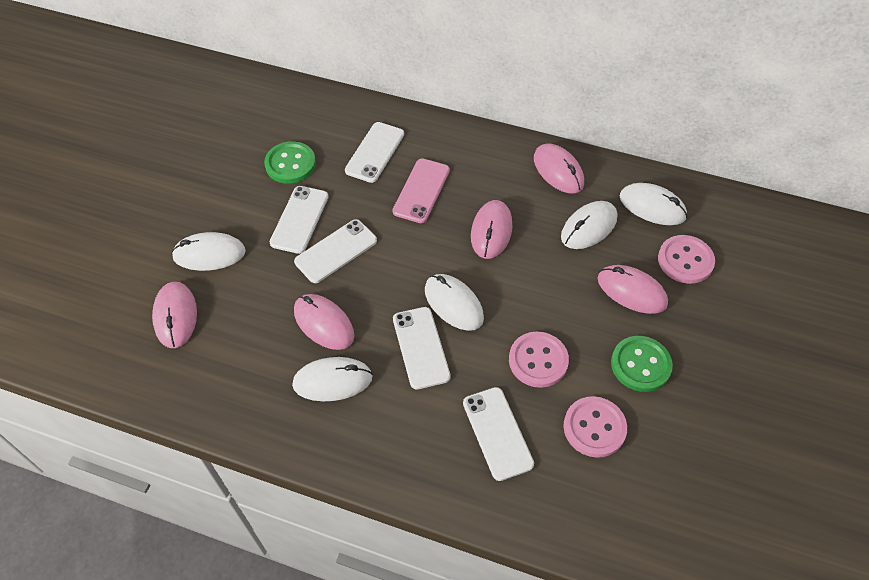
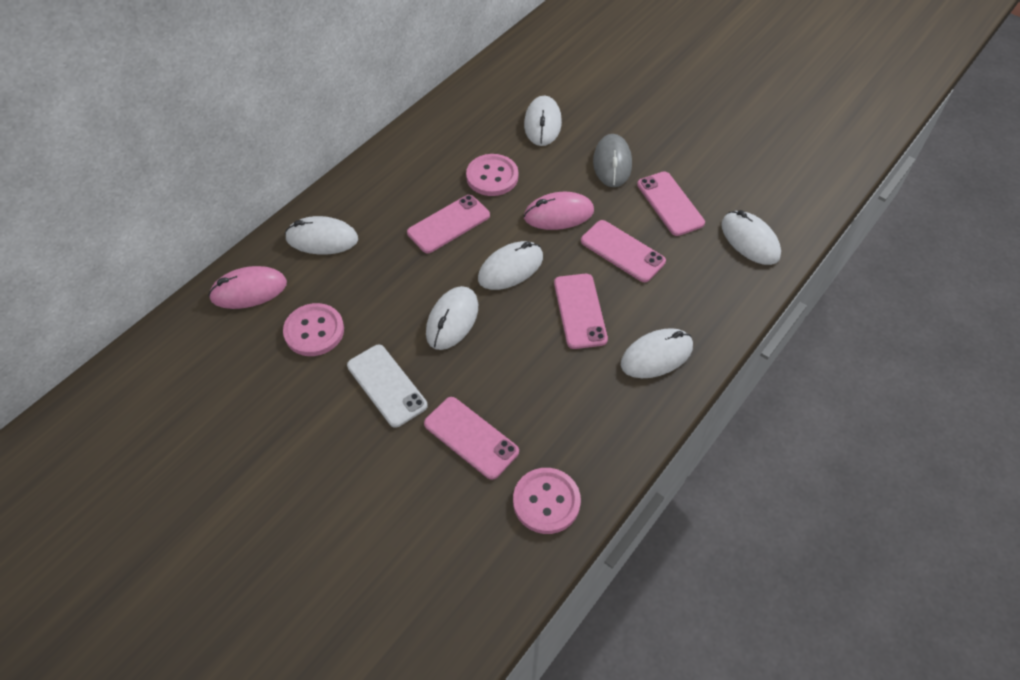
green button: 2 -> 0
grey mouse: 0 -> 1
pink mouse: 5 -> 2
pink phone: 1 -> 5
white mouse: 5 -> 6
white phone: 5 -> 1

